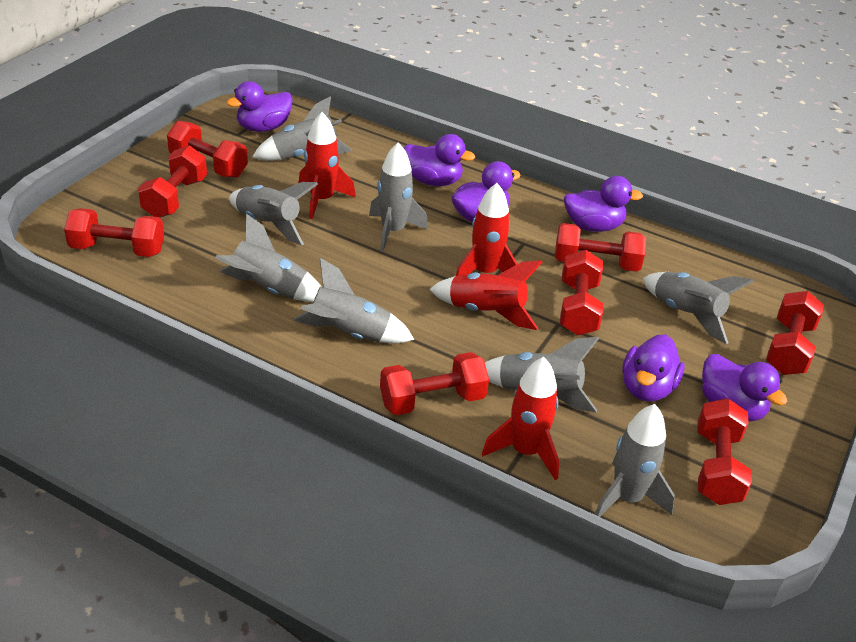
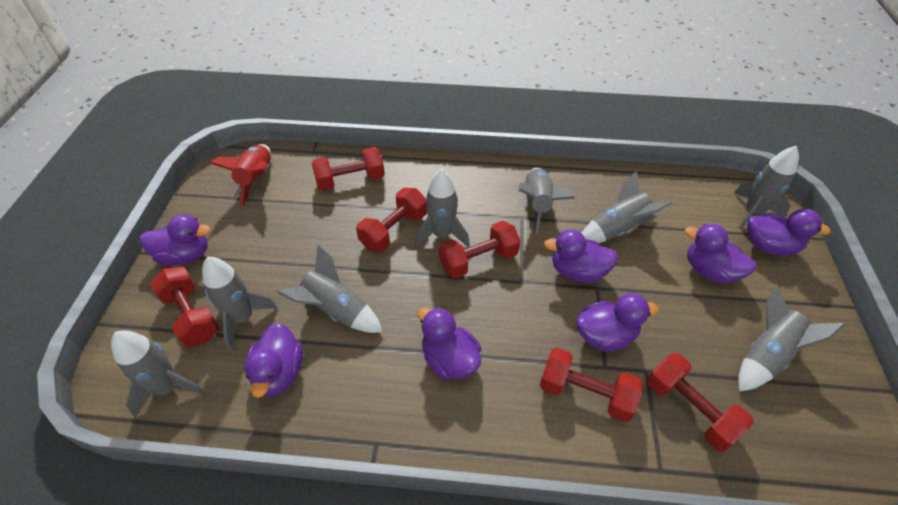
purple duck: 6 -> 7
red dumbbell: 8 -> 6
red rocket: 4 -> 1

